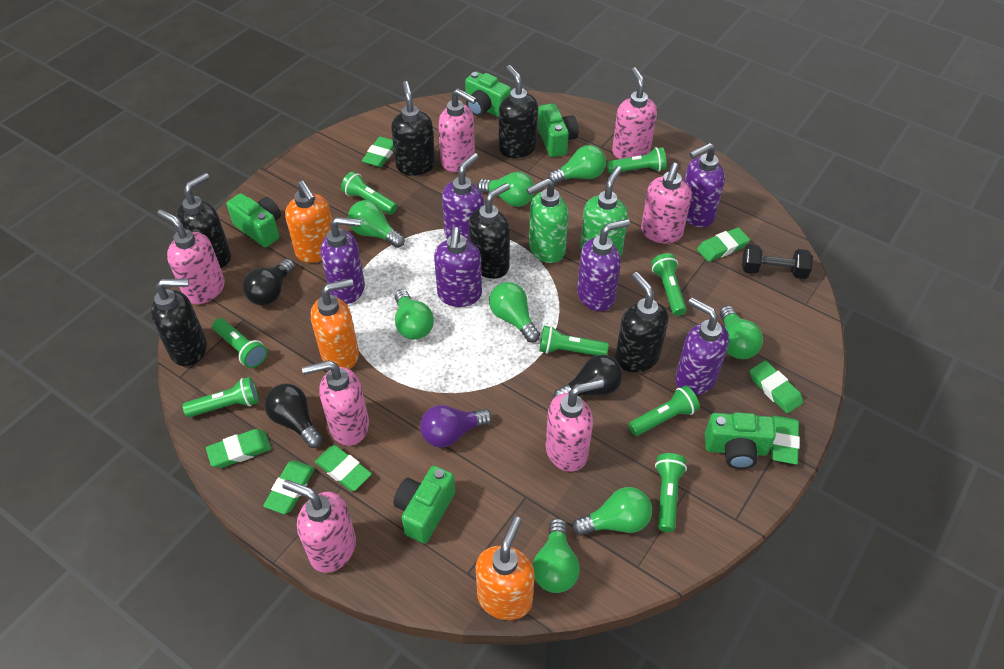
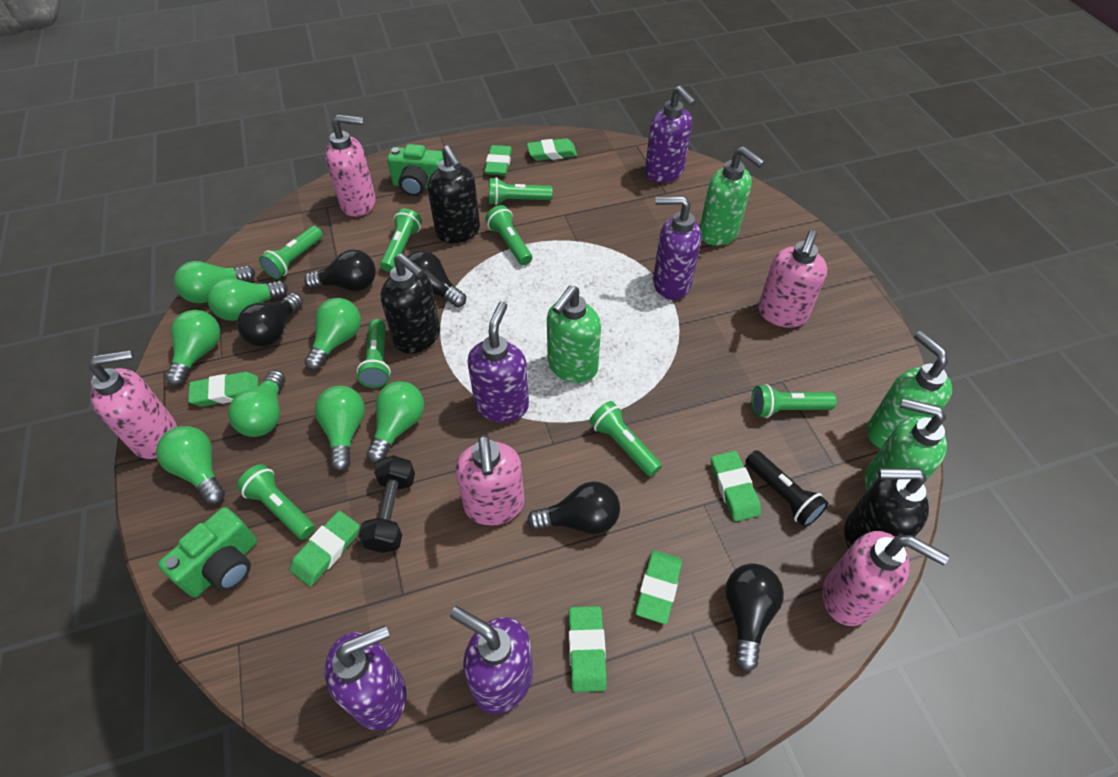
black flashlight: 0 -> 1
black light bulb: 3 -> 5
black soap dispenser: 6 -> 3
green camera: 5 -> 2
green soap dispenser: 2 -> 4
orange soap dispenser: 3 -> 0
pink soap dispenser: 7 -> 5
purple light bulb: 1 -> 0
purple soap dispenser: 6 -> 5

